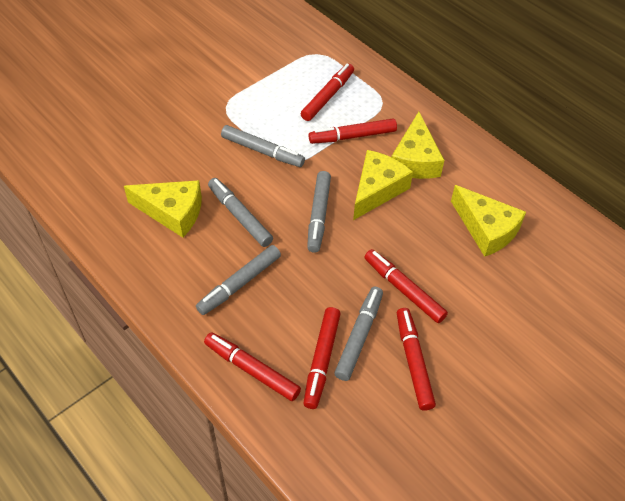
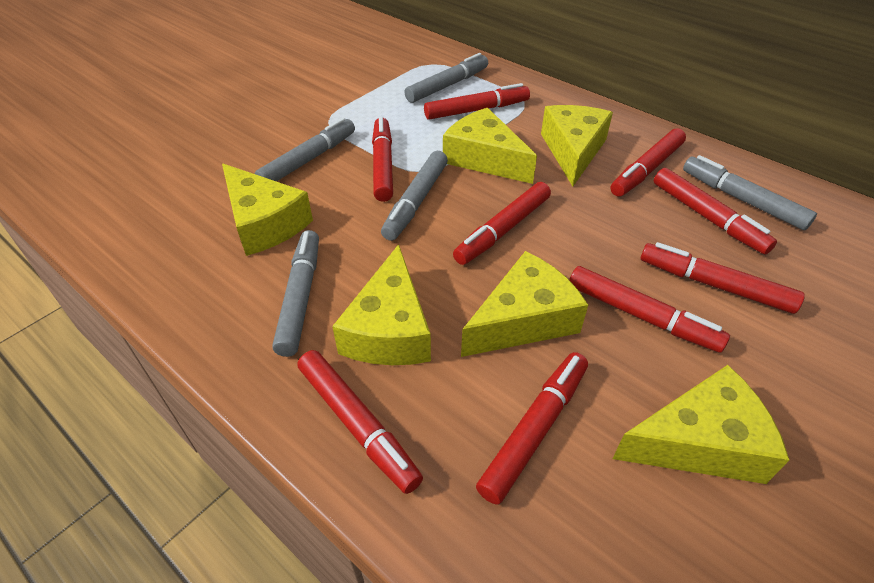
red marker: 6 -> 9
yellow cheese: 4 -> 6

